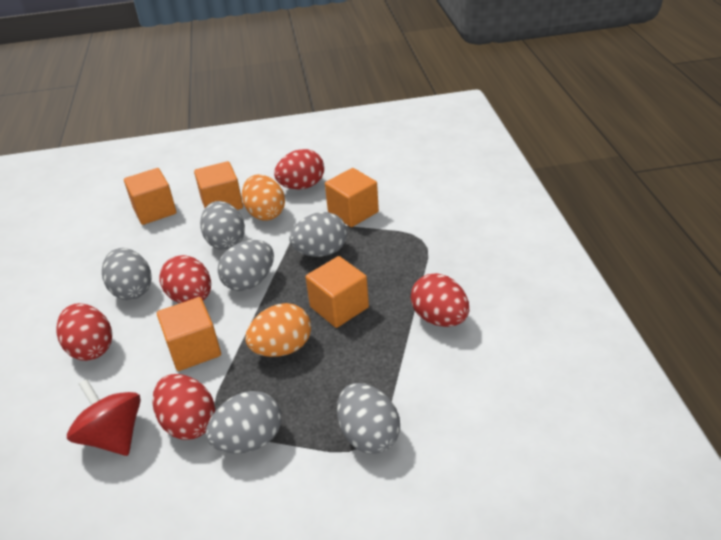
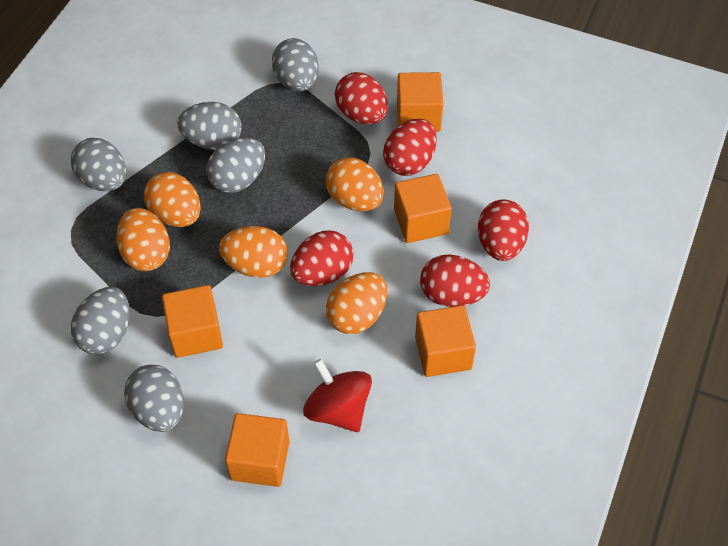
orange egg: 2 -> 5

